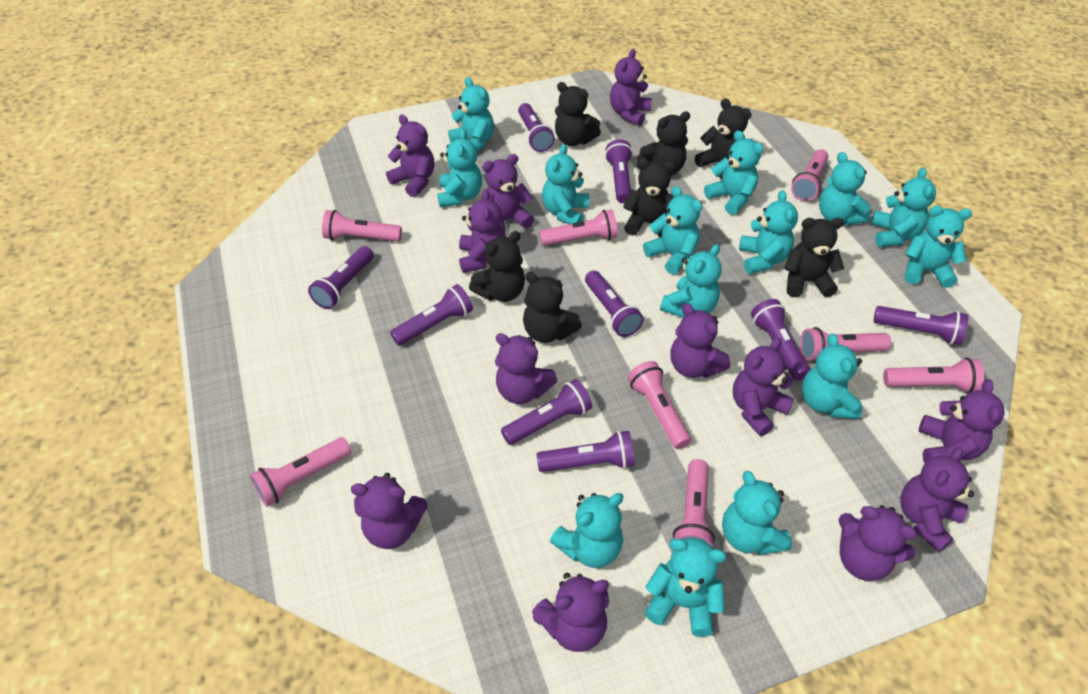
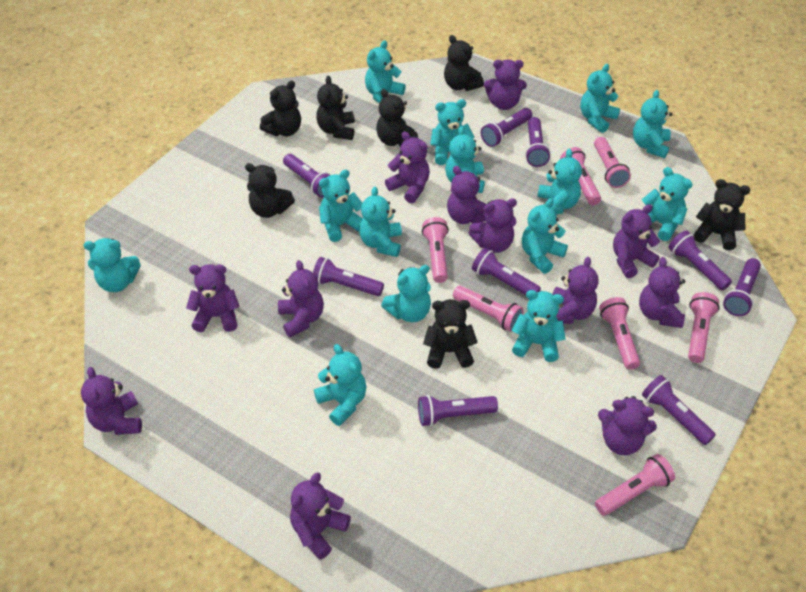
pink flashlight: 8 -> 7

